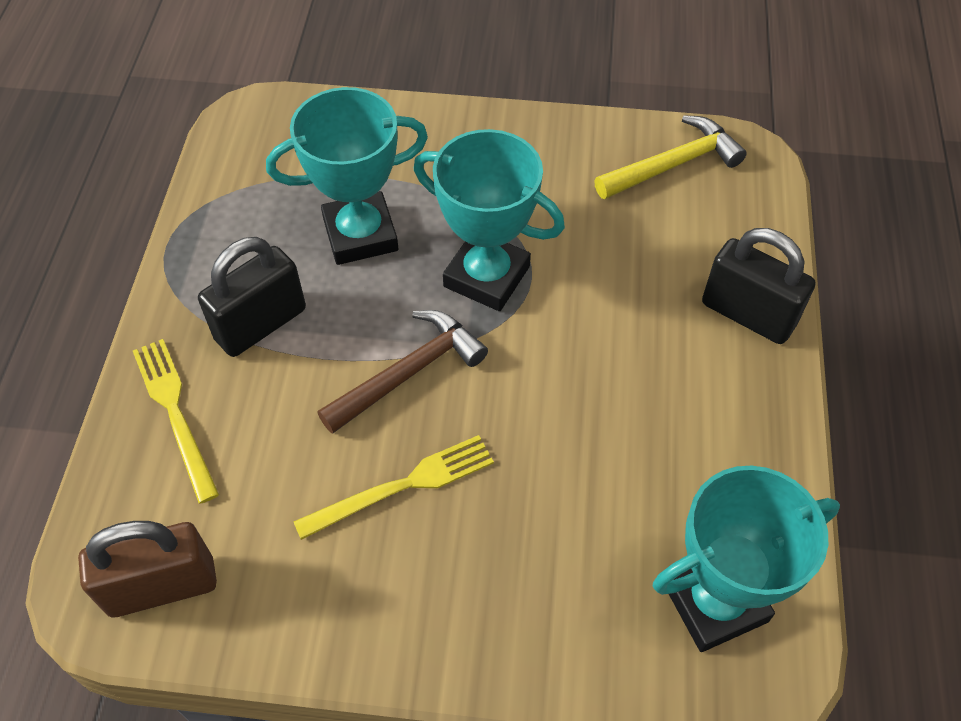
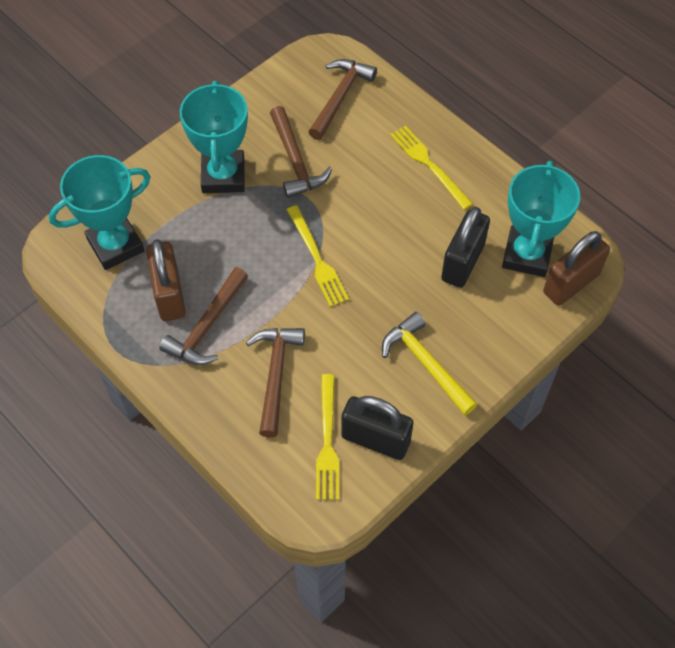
brown hammer: 1 -> 4
brown padlock: 1 -> 2
yellow fork: 2 -> 3

